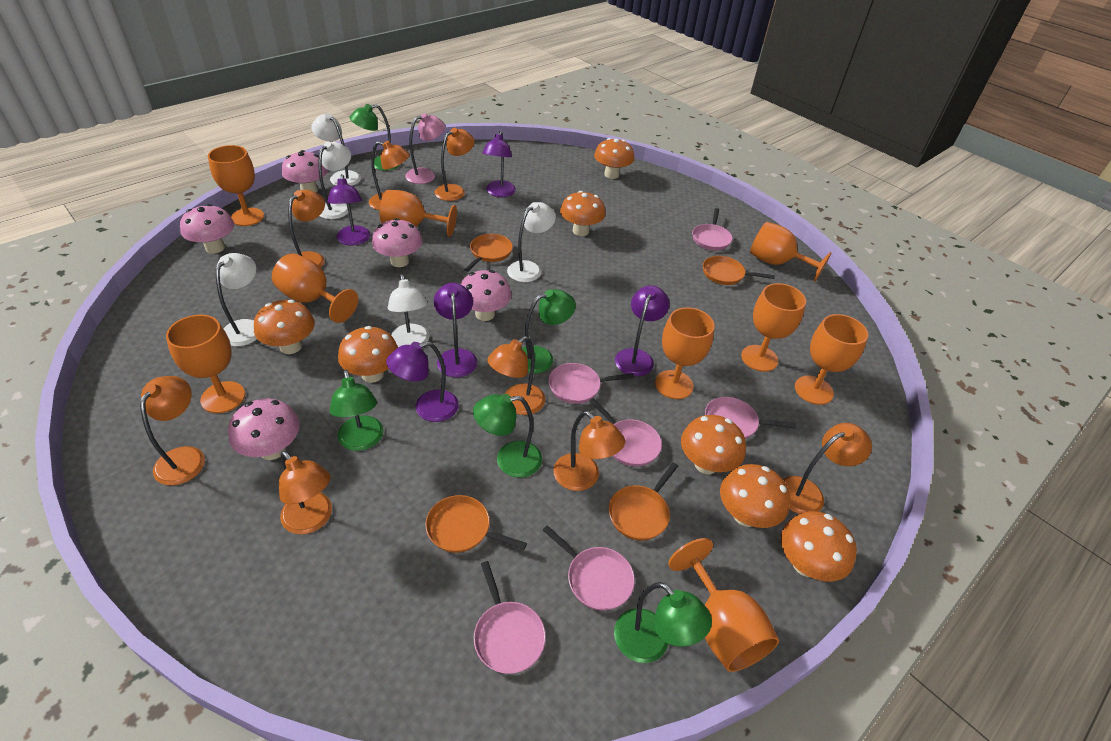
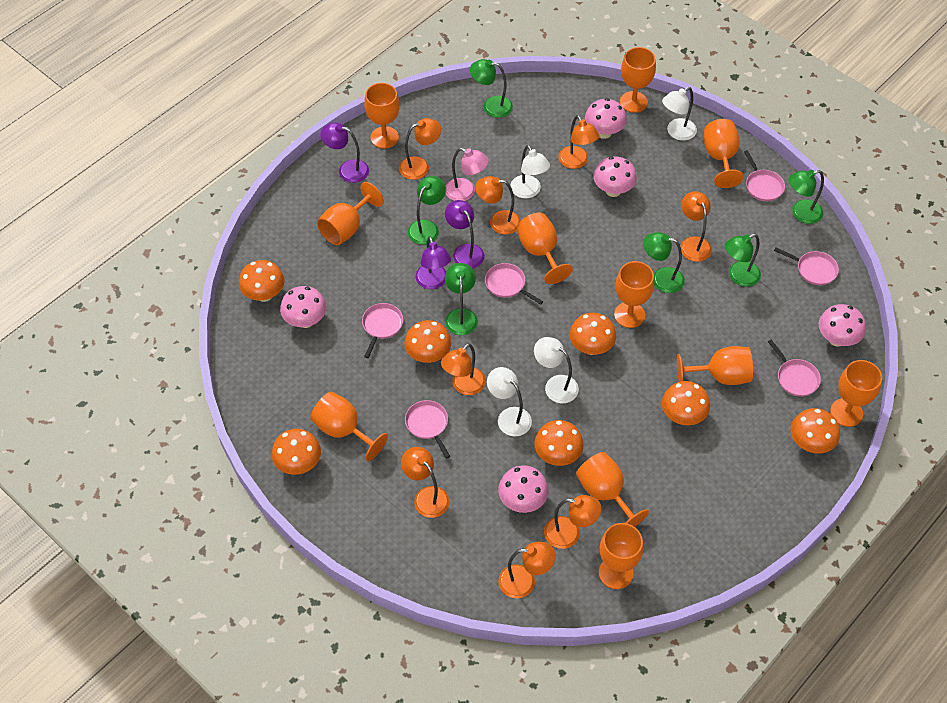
green lamp: 5 -> 6
orange goblet: 9 -> 11
orange pan: 4 -> 0
purple lamp: 5 -> 3
white lamp: 5 -> 4

